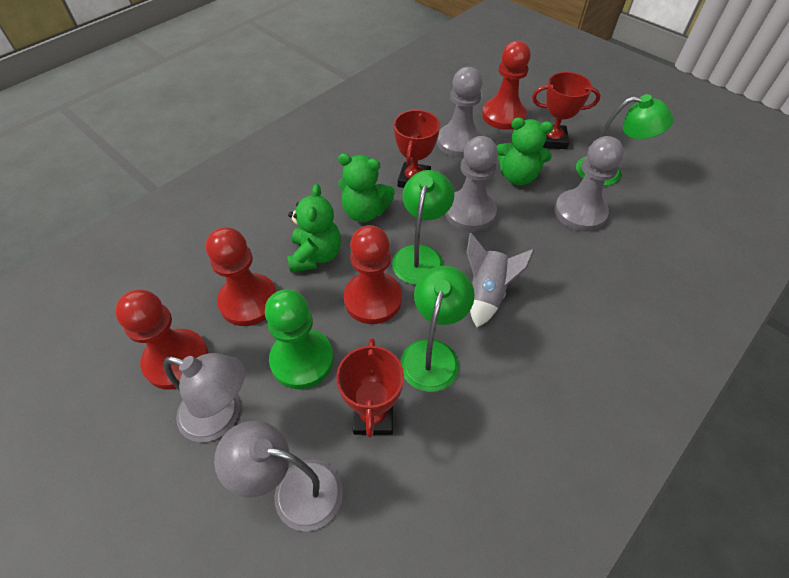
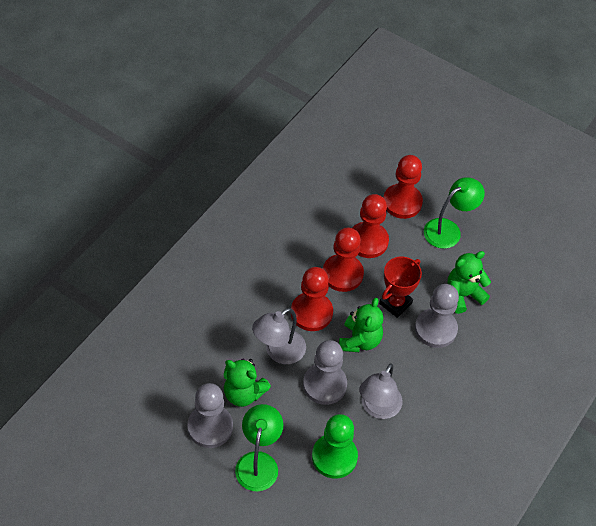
green lamp: 3 -> 2
grey rocket: 1 -> 0
red trophy: 3 -> 1

